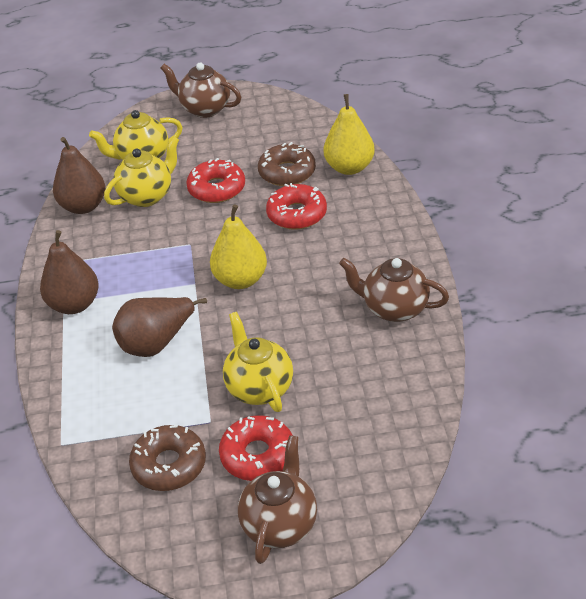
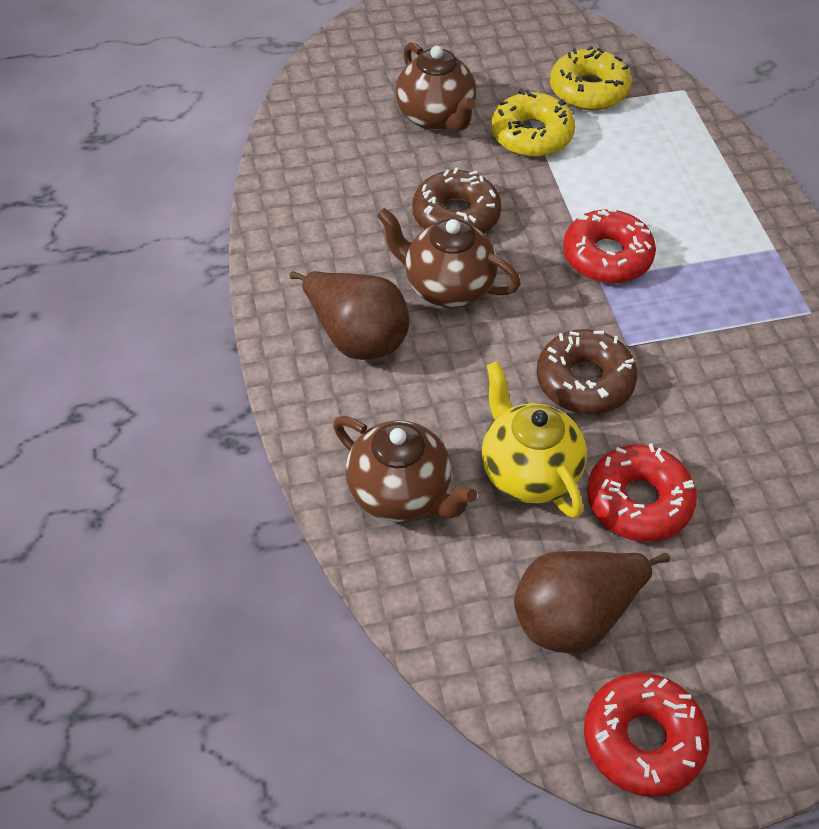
brown pear: 3 -> 2
yellow donut: 0 -> 2
yellow pear: 2 -> 0
yellow teapot: 3 -> 1

